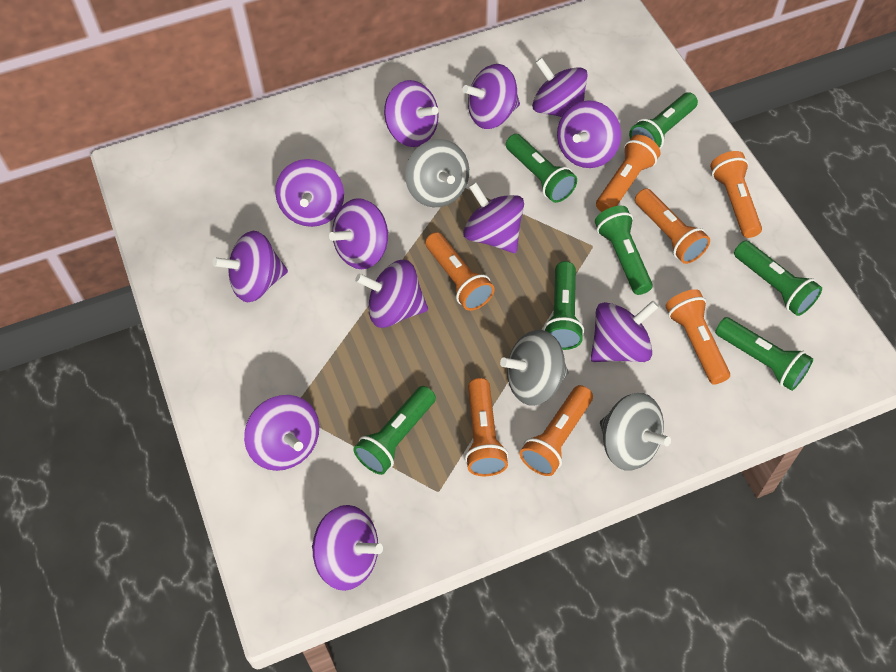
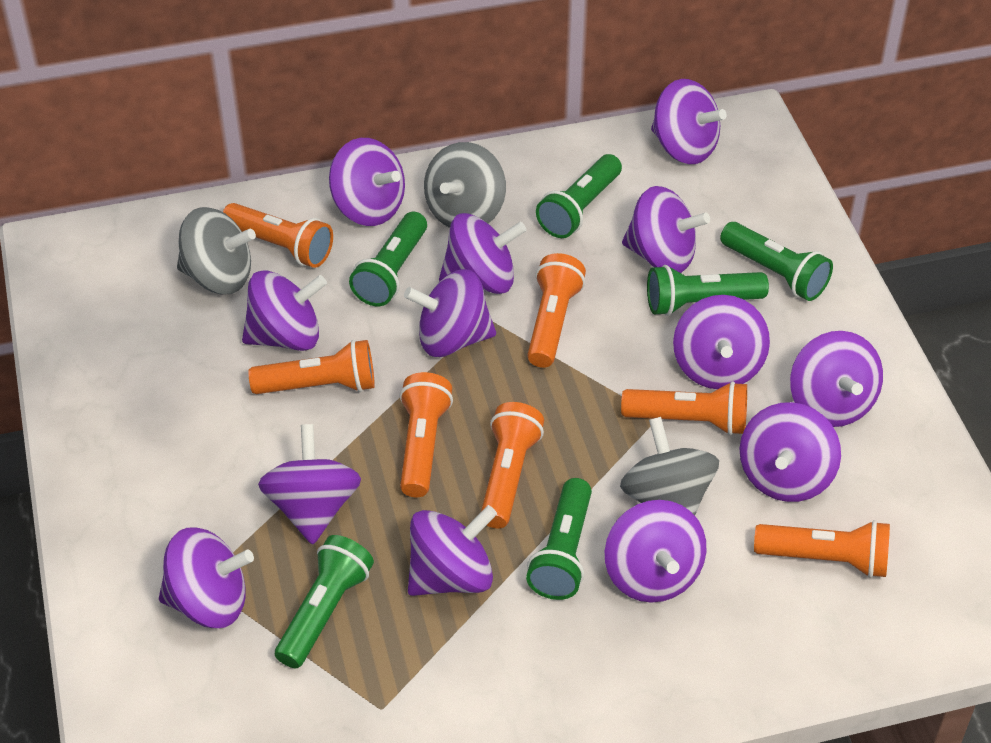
green flashlight: 7 -> 6
purple spinning top: 12 -> 13

